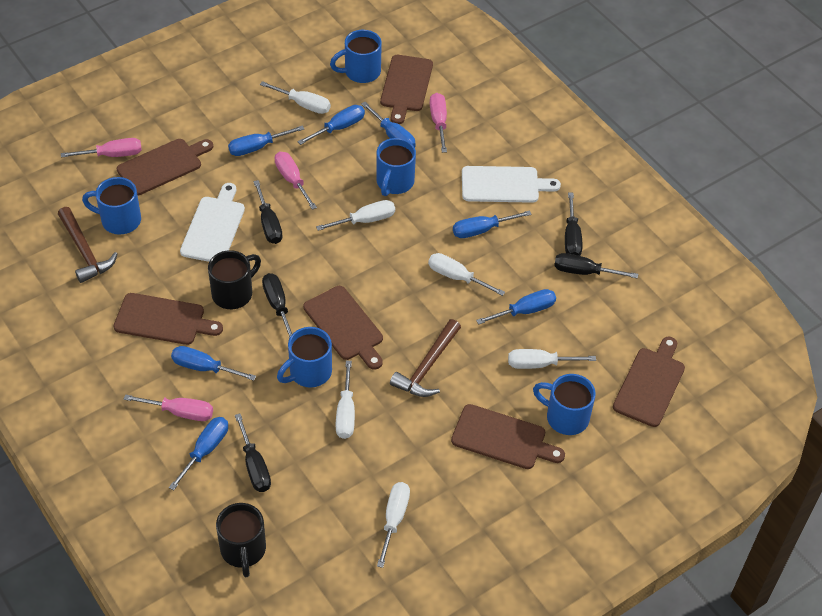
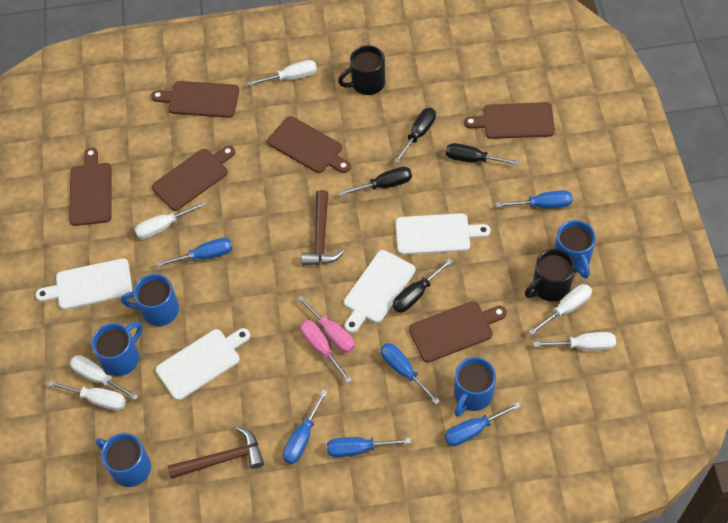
black screwdriver: 5 -> 4
blue screwdriver: 7 -> 6
pink screwdriver: 4 -> 2
white cutting board: 2 -> 4

